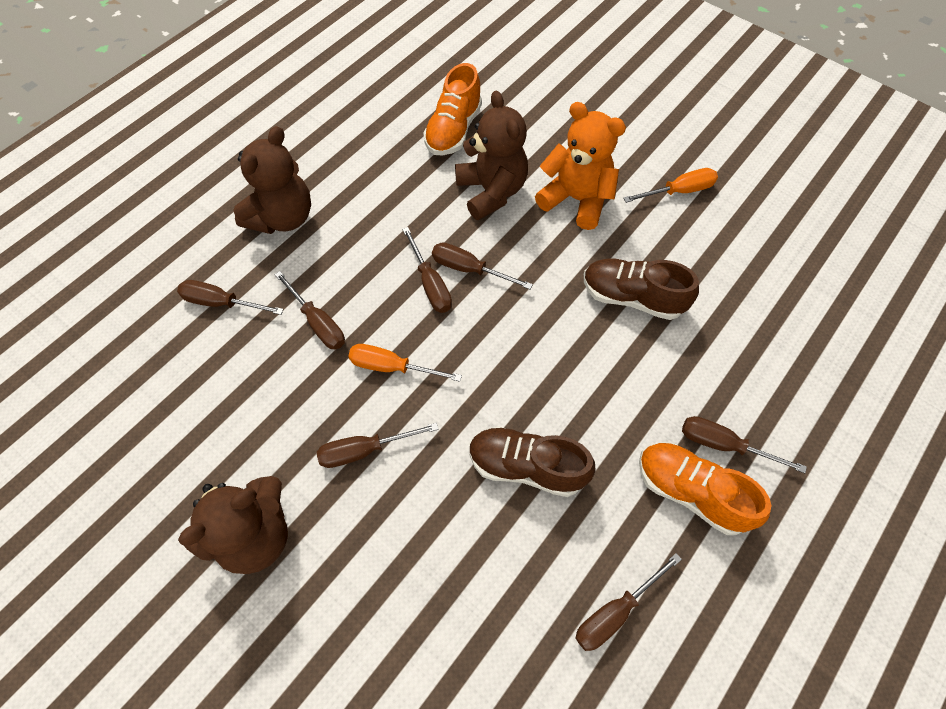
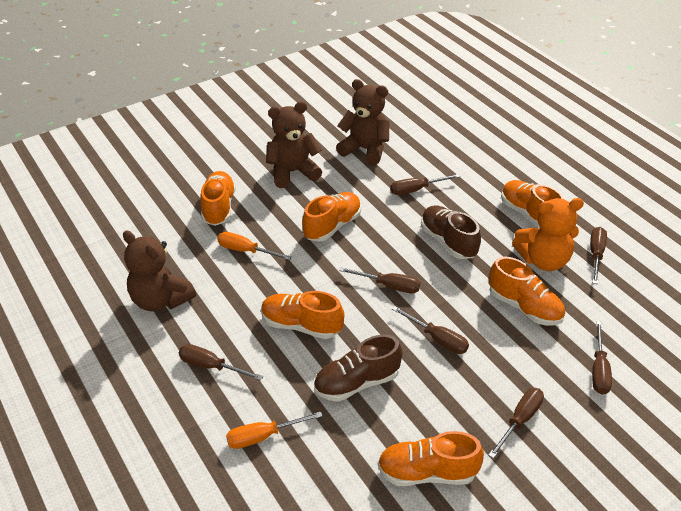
orange shoe: 2 -> 6

